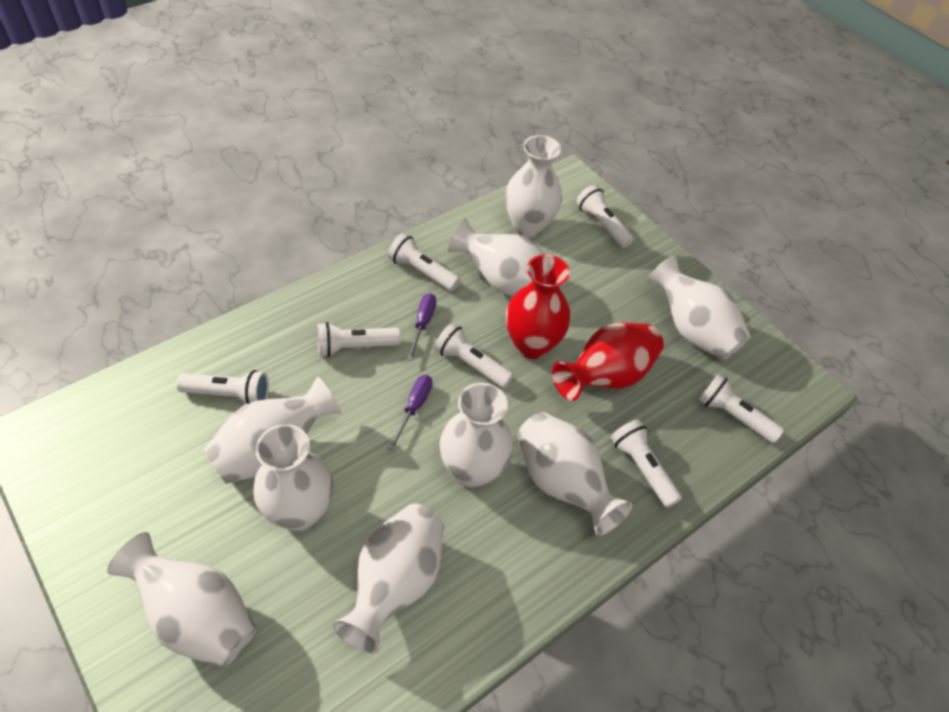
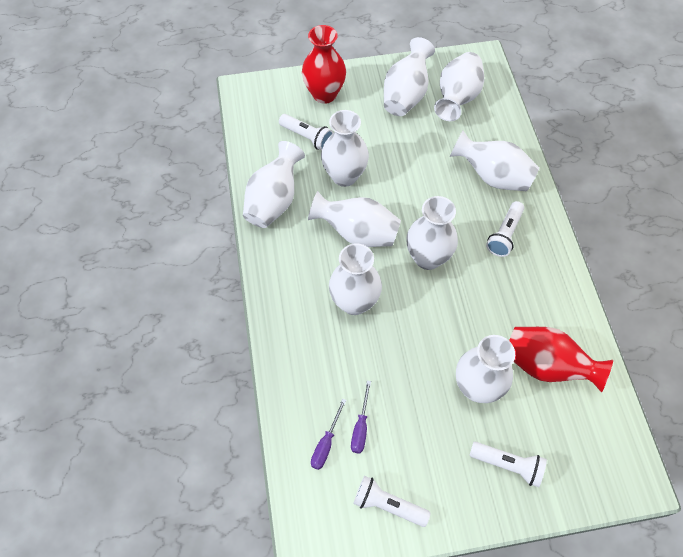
white flashlight: 7 -> 4

